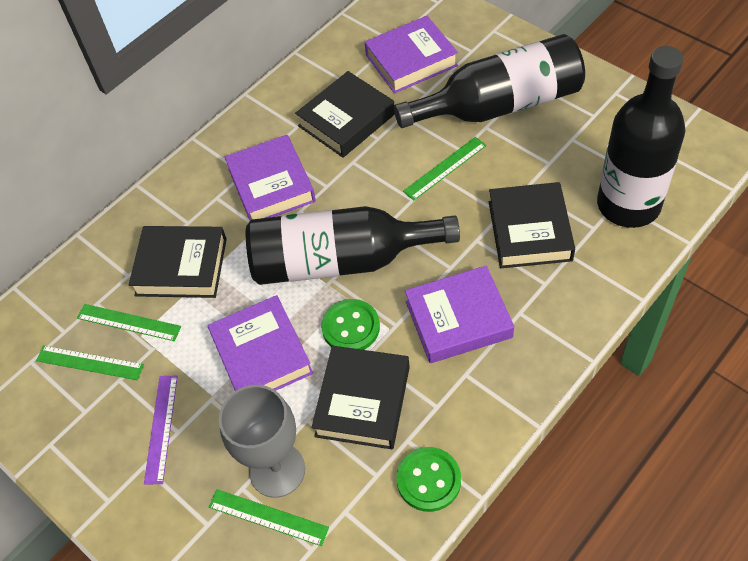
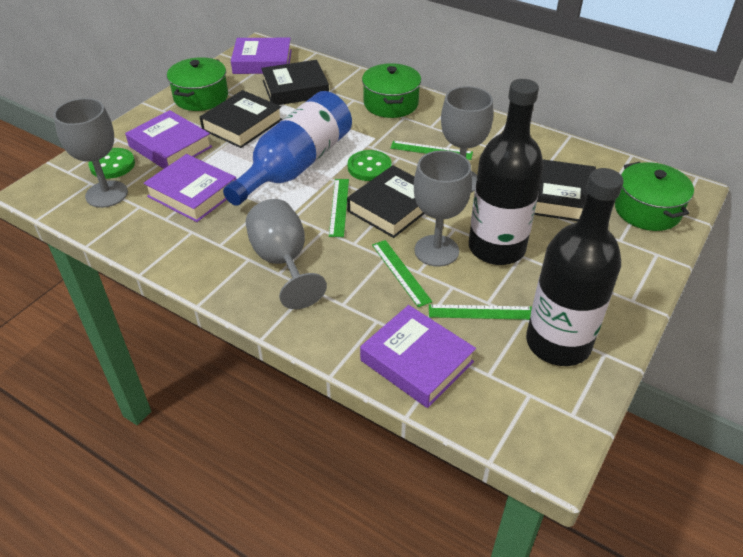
black bottle: 3 -> 2
blue bottle: 0 -> 1
green pot: 0 -> 3
grey goblet: 1 -> 4
purple ruler: 1 -> 0

